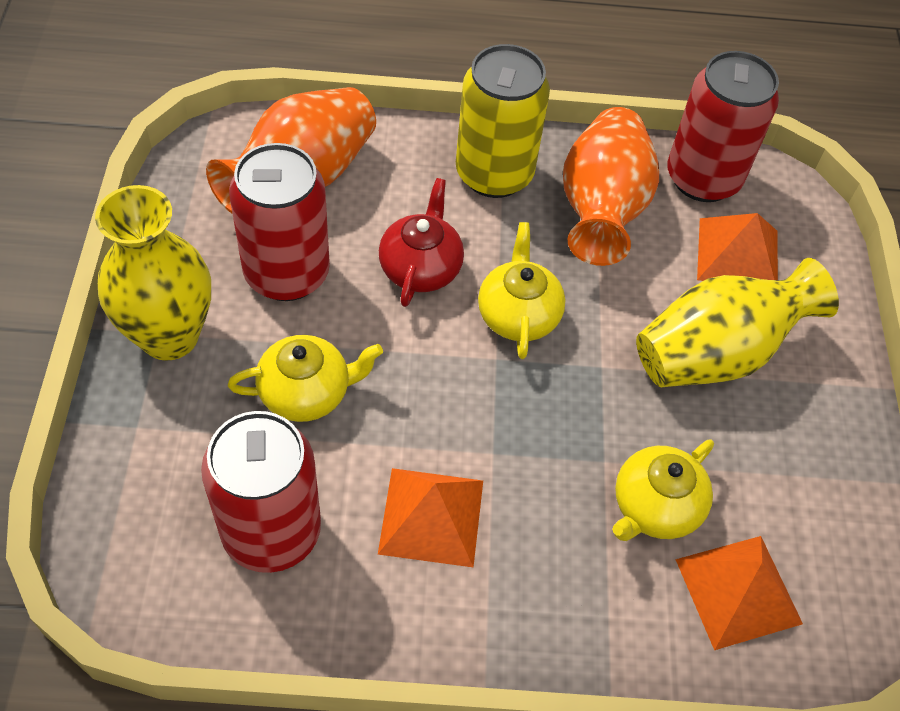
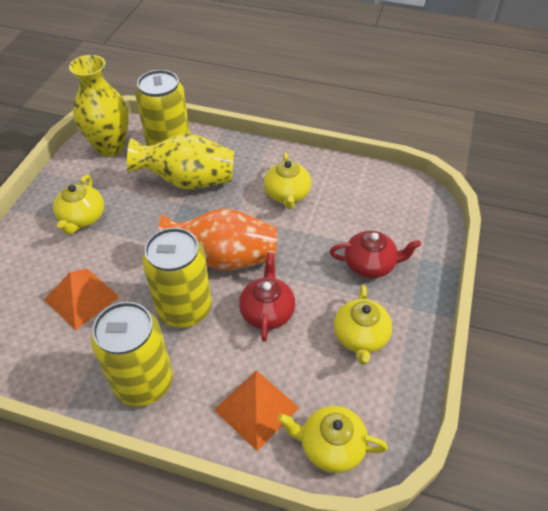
orange pyramid: 3 -> 2
orange vase: 2 -> 1
red can: 3 -> 0
red teapot: 1 -> 2
yellow can: 1 -> 3
yellow teapot: 3 -> 4

